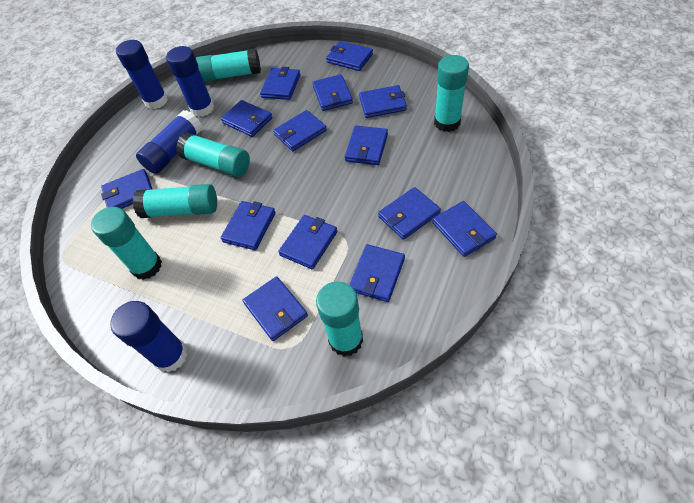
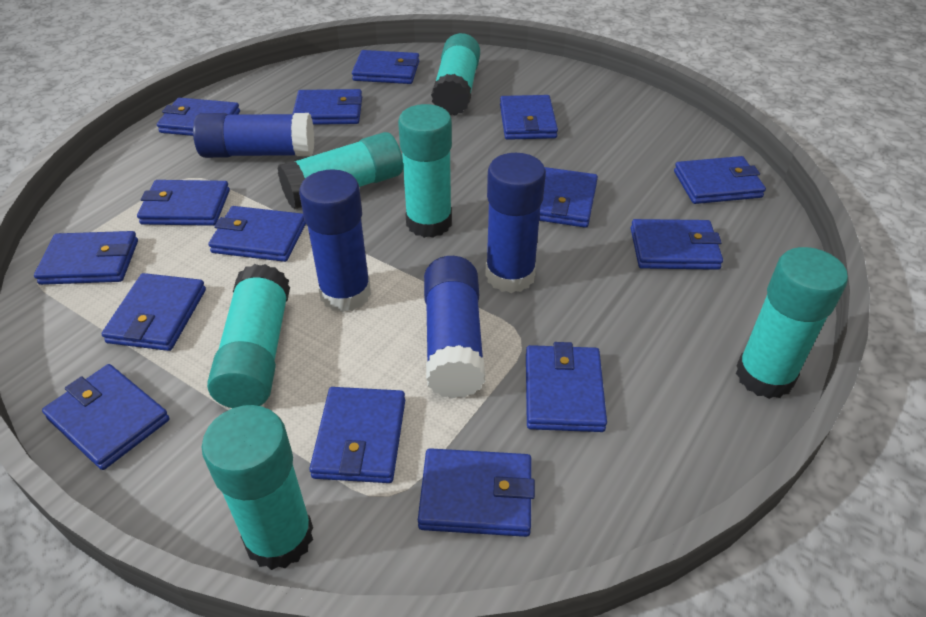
blue wallet: 14 -> 15

